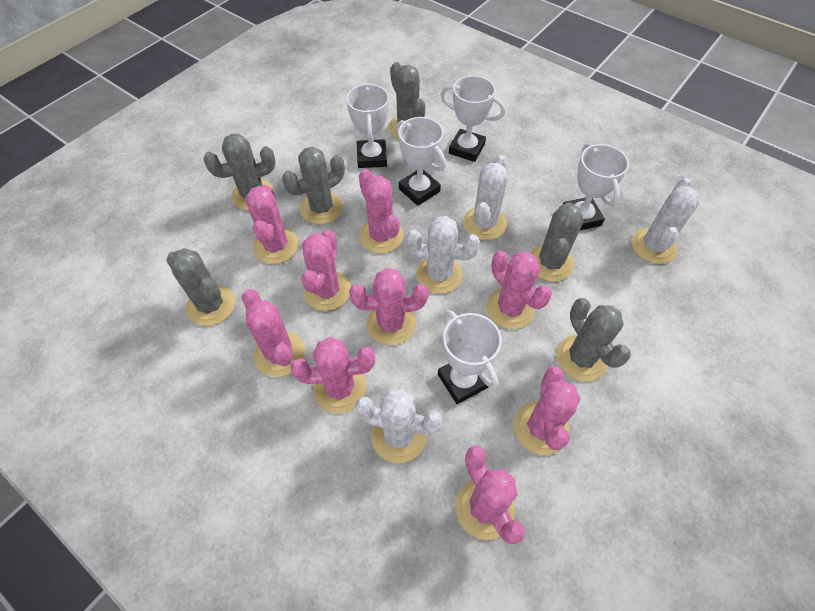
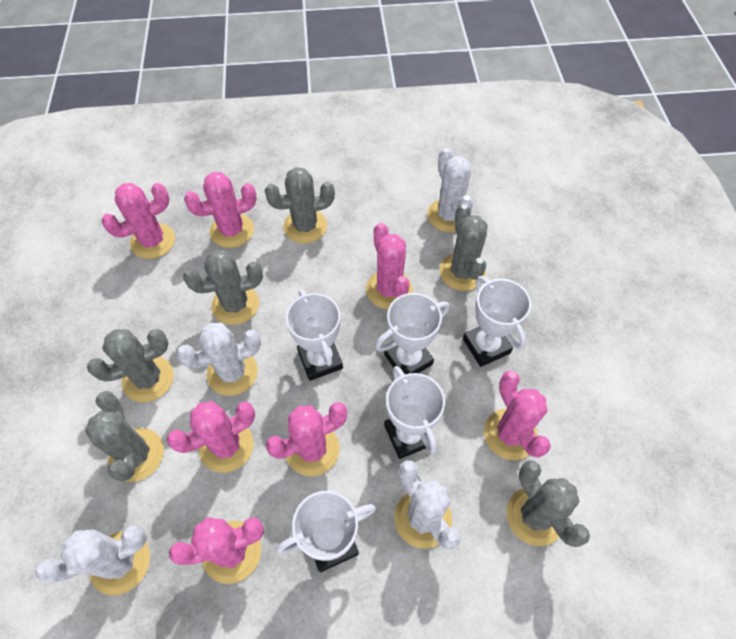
pink cactus: 9 -> 7

